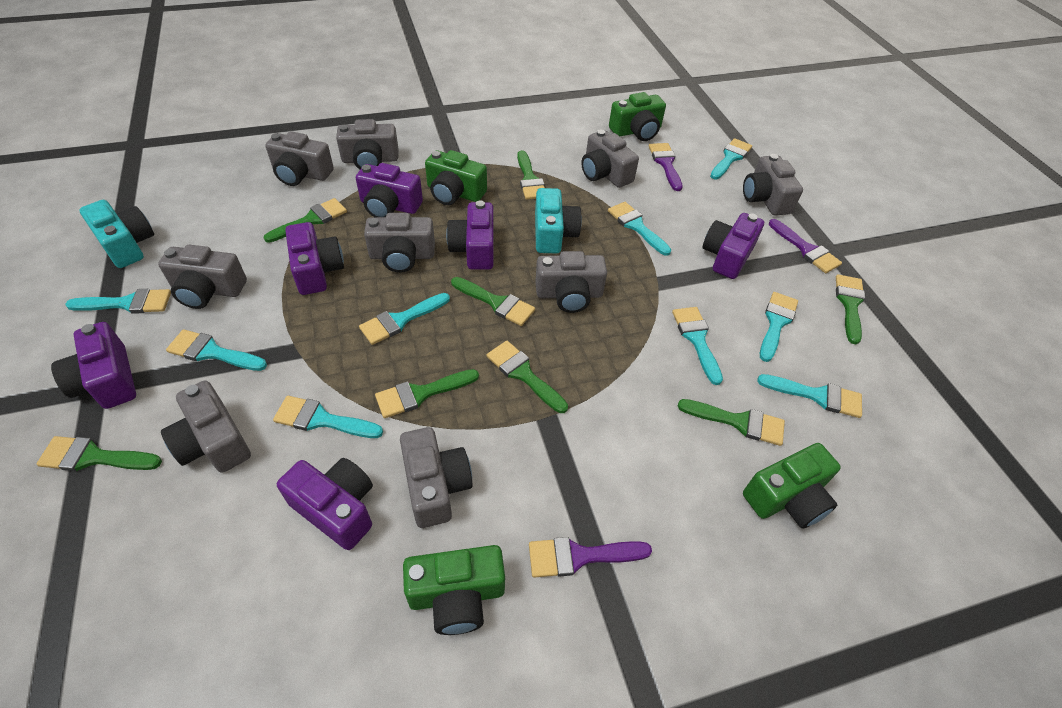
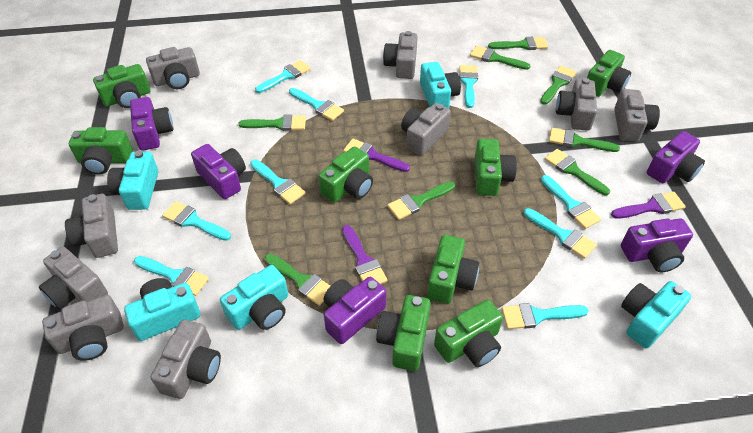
green camera: 4 -> 8
purple camera: 6 -> 5
turquoise camera: 2 -> 5

